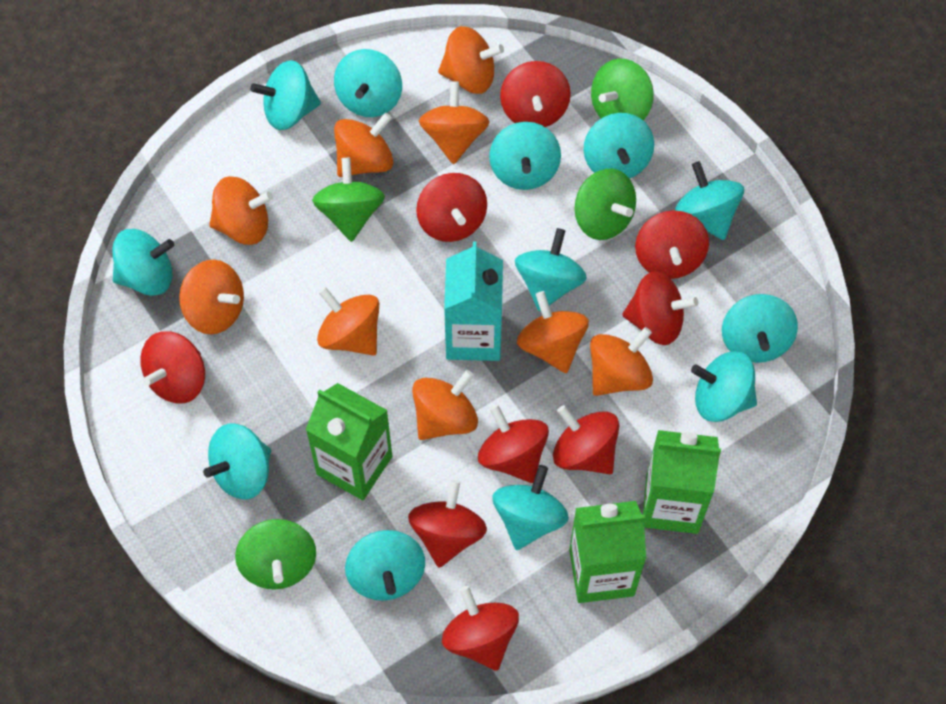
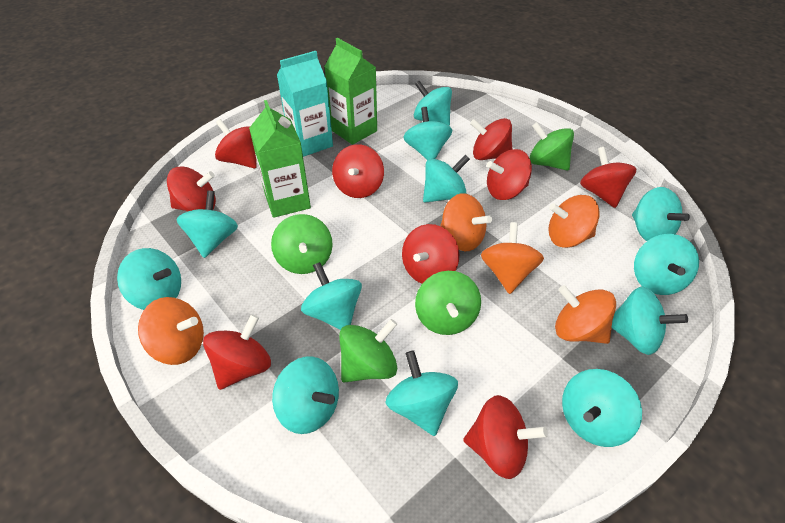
green carton: 3 -> 2
orange spinning top: 9 -> 5

